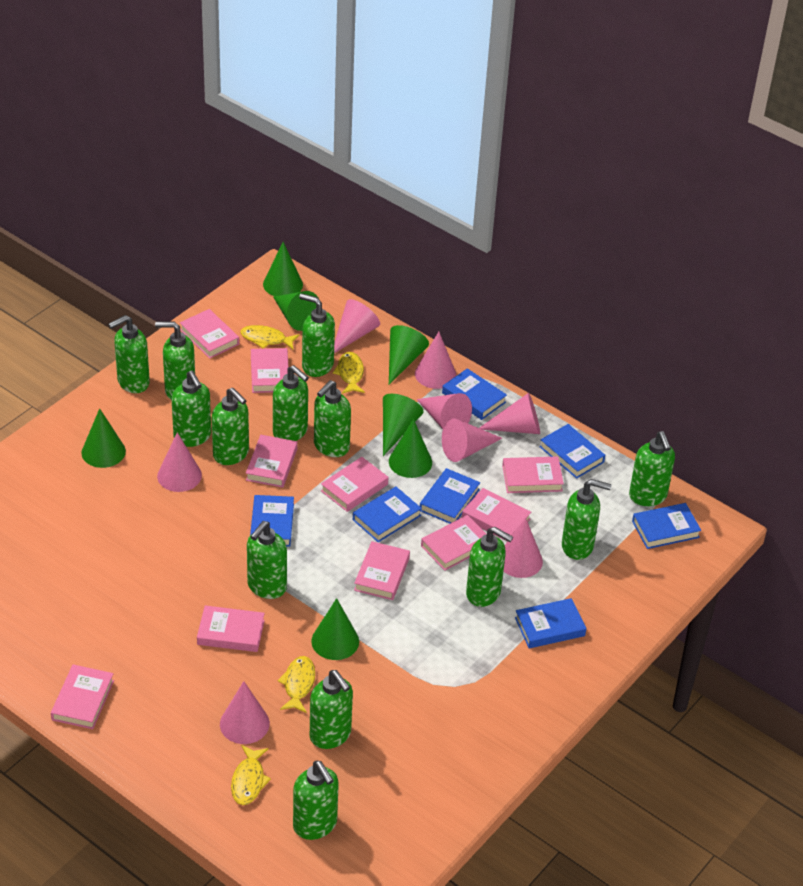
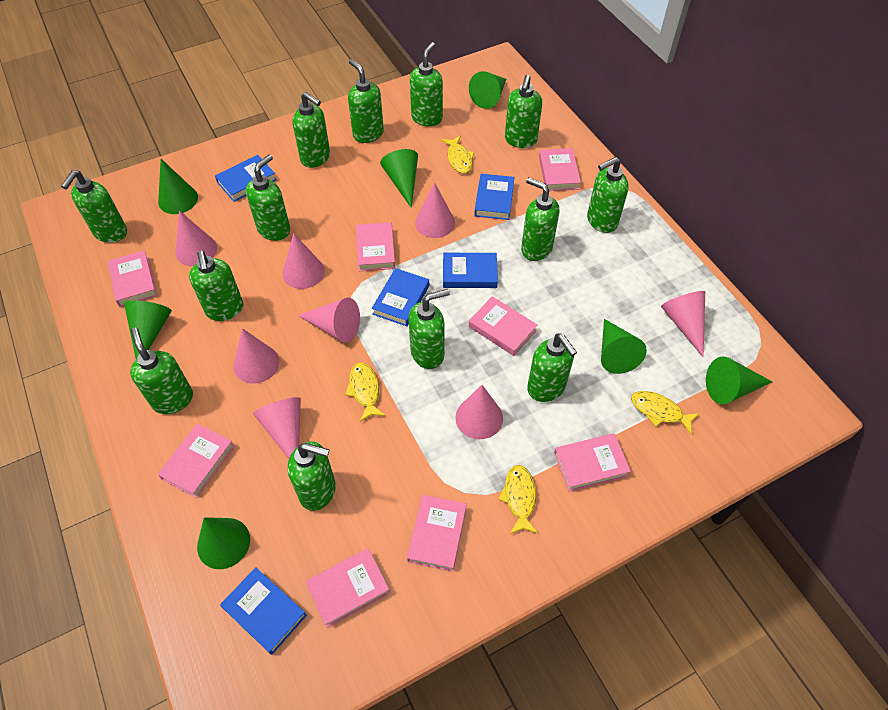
blue book: 7 -> 5
pink book: 10 -> 8

